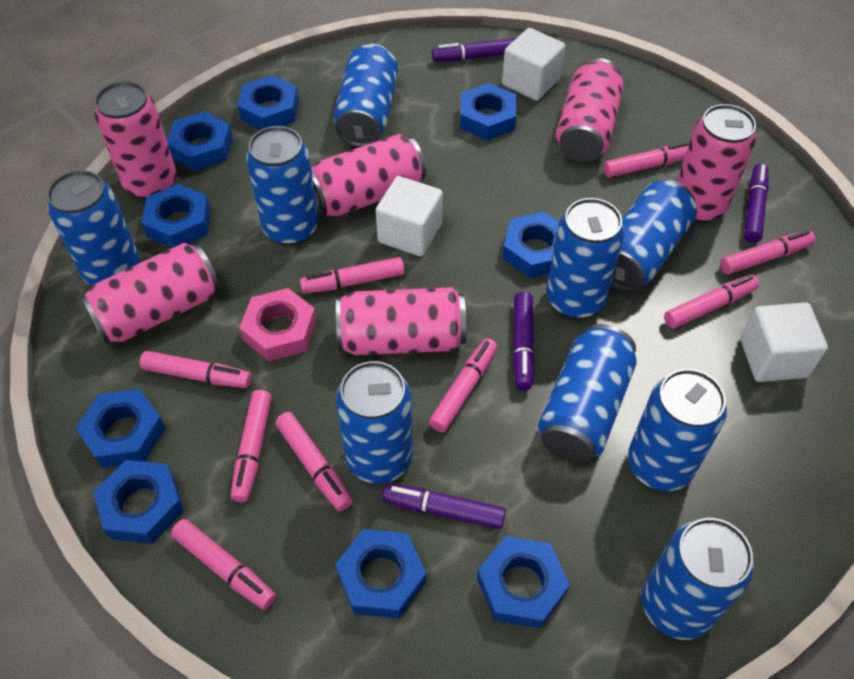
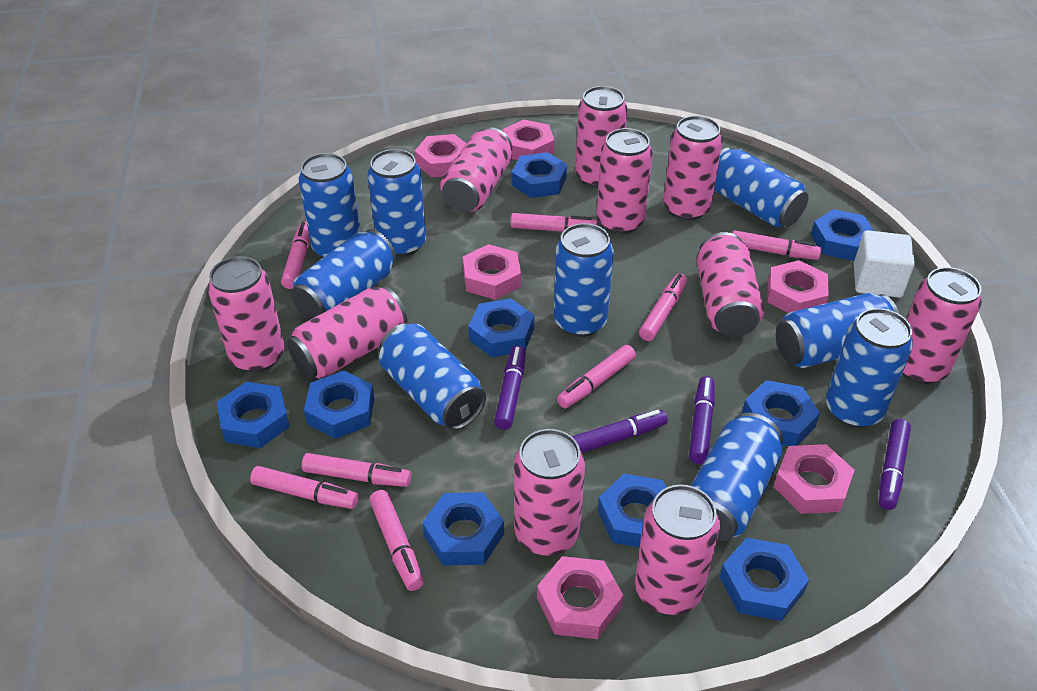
pink can: 6 -> 10
pink marker: 9 -> 8
pink nut: 1 -> 6
white cube: 3 -> 1

